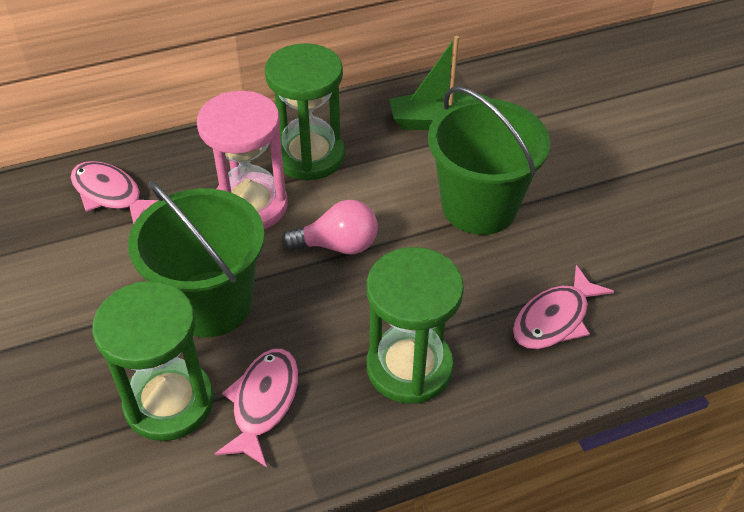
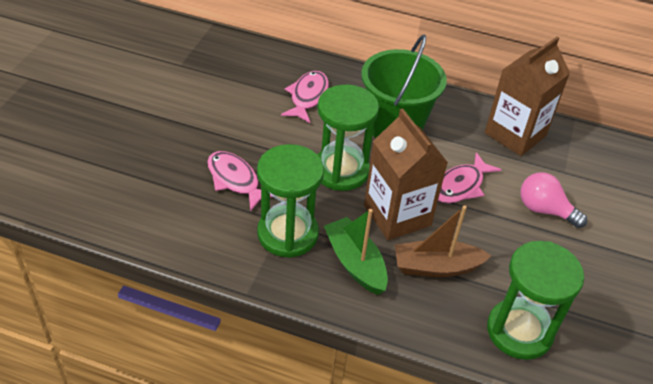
brown boat: 0 -> 1
brown carton: 0 -> 2
green bucket: 2 -> 1
pink hourglass: 1 -> 0

